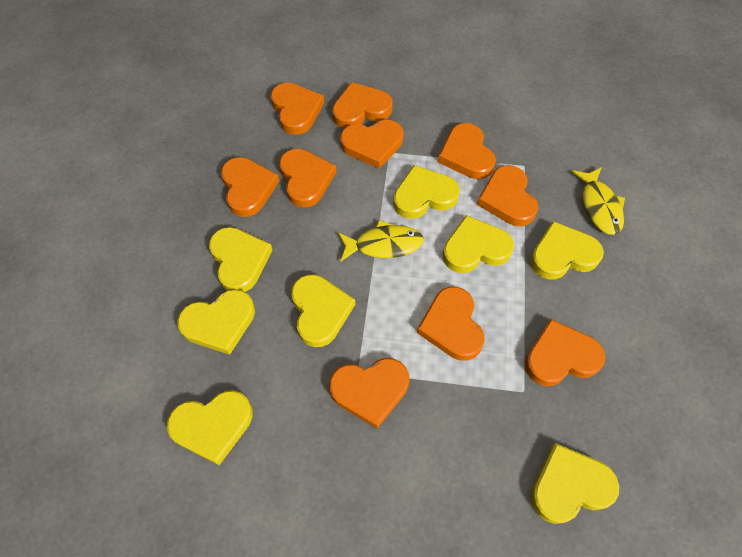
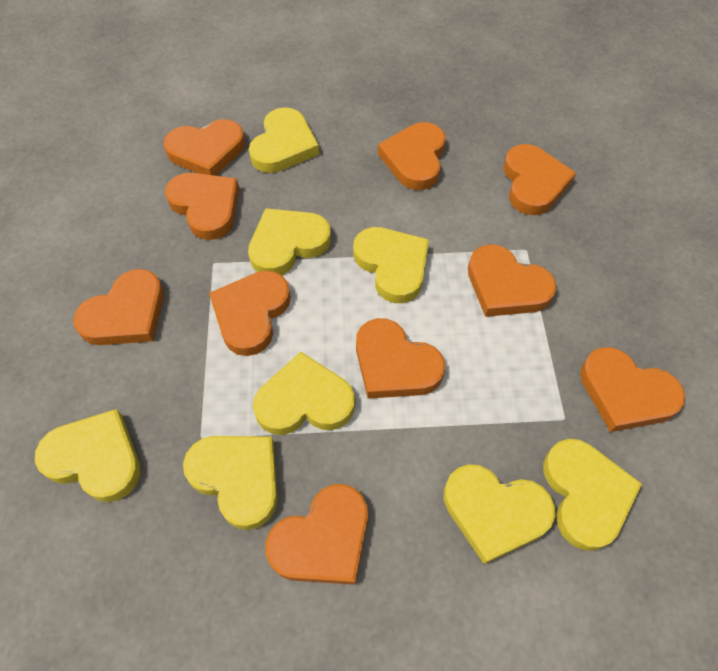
yellow fish: 2 -> 0

